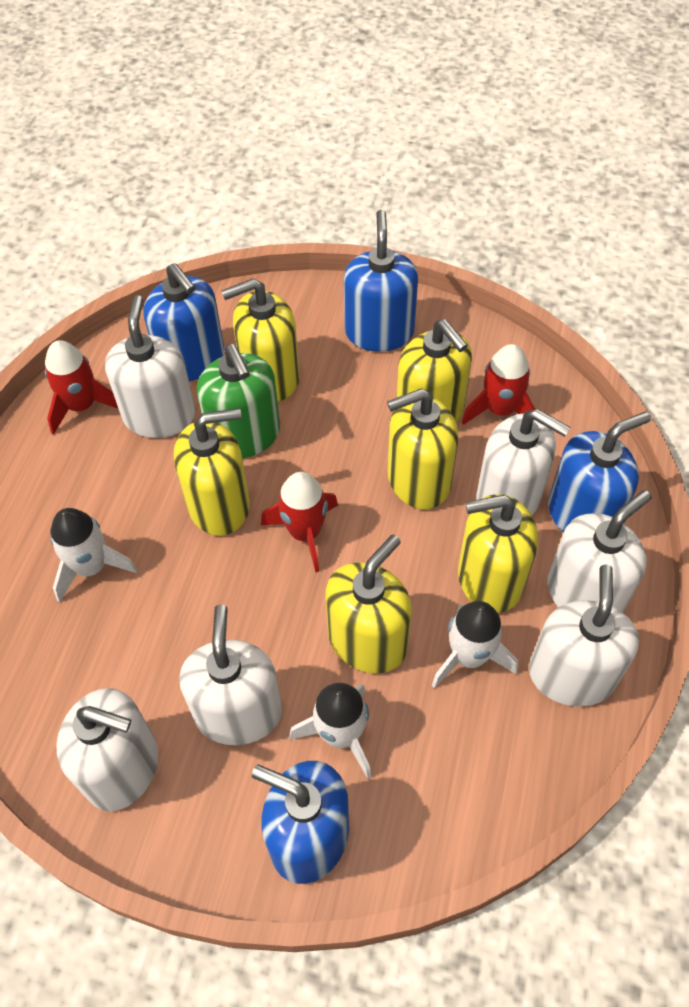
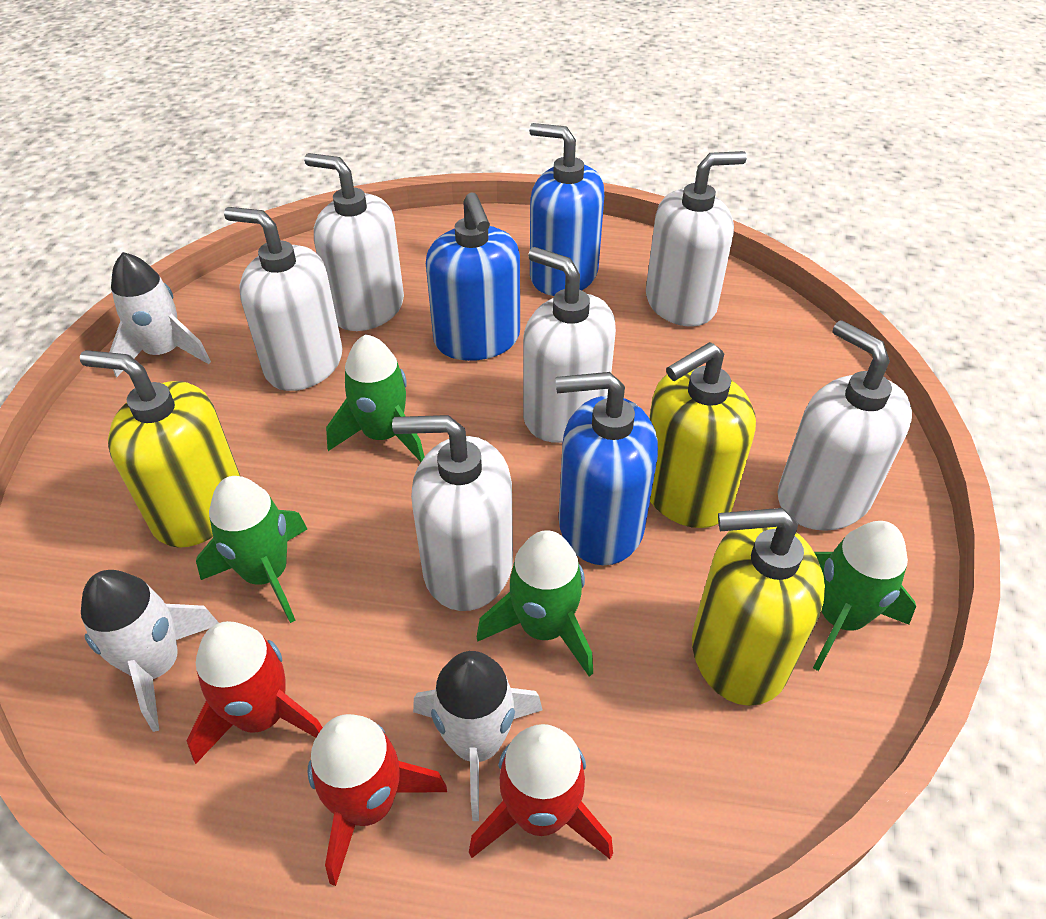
blue soap dispenser: 4 -> 3
green rocket: 0 -> 4
green soap dispenser: 1 -> 0
yellow soap dispenser: 6 -> 3

